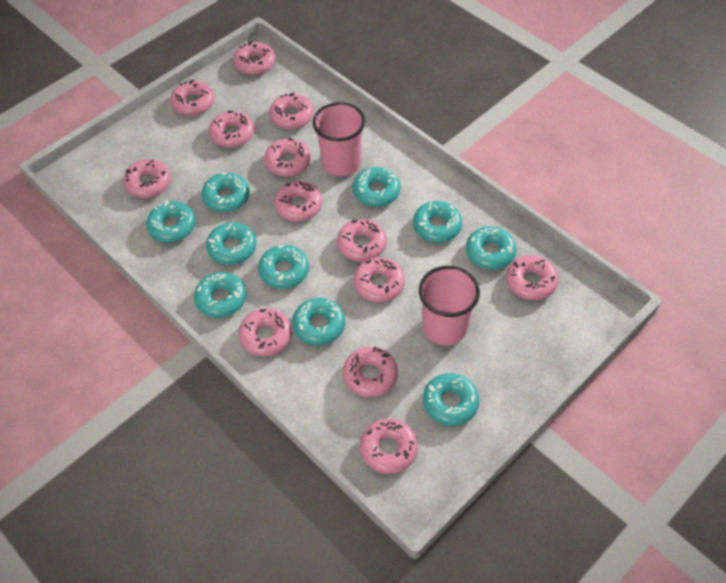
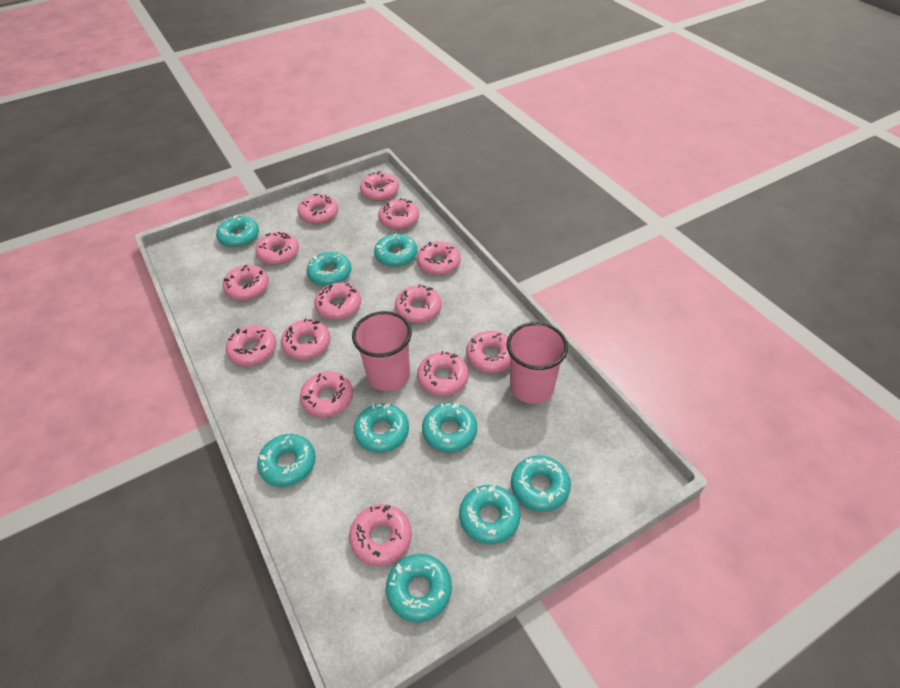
pink donut: 13 -> 14
turquoise donut: 10 -> 9

